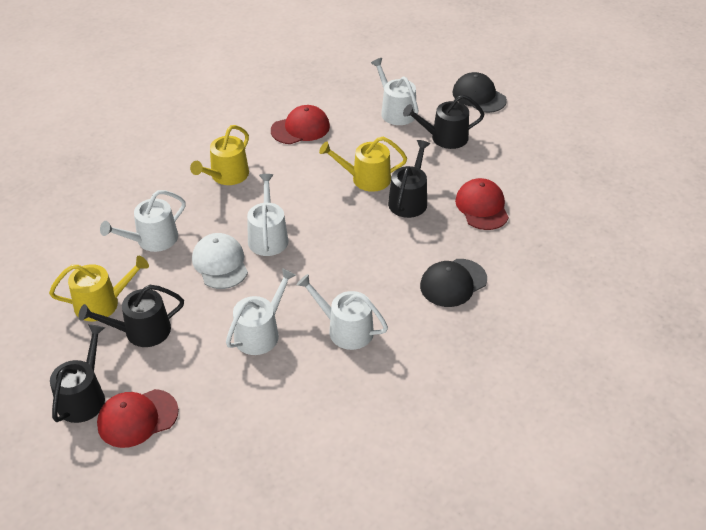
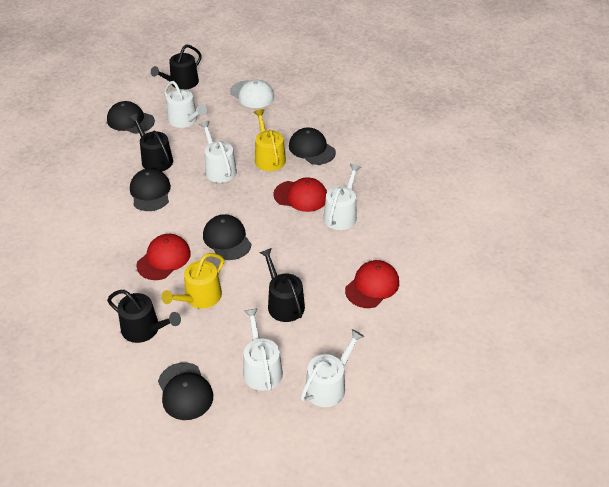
black cap: 2 -> 5
yellow watering can: 3 -> 2

